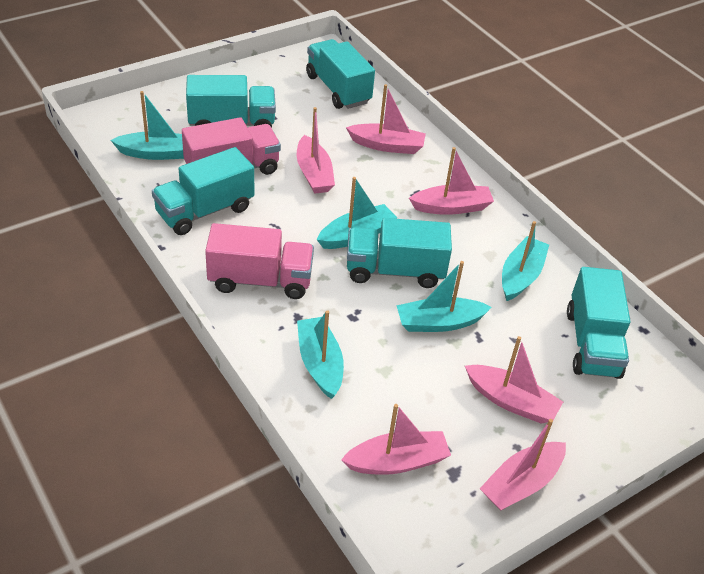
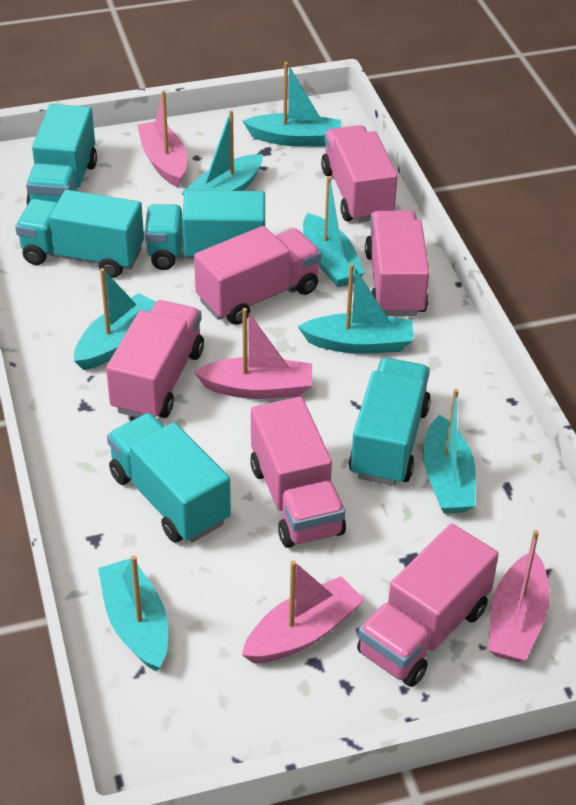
pink boat: 6 -> 4
pink truck: 2 -> 6
turquoise boat: 5 -> 7

